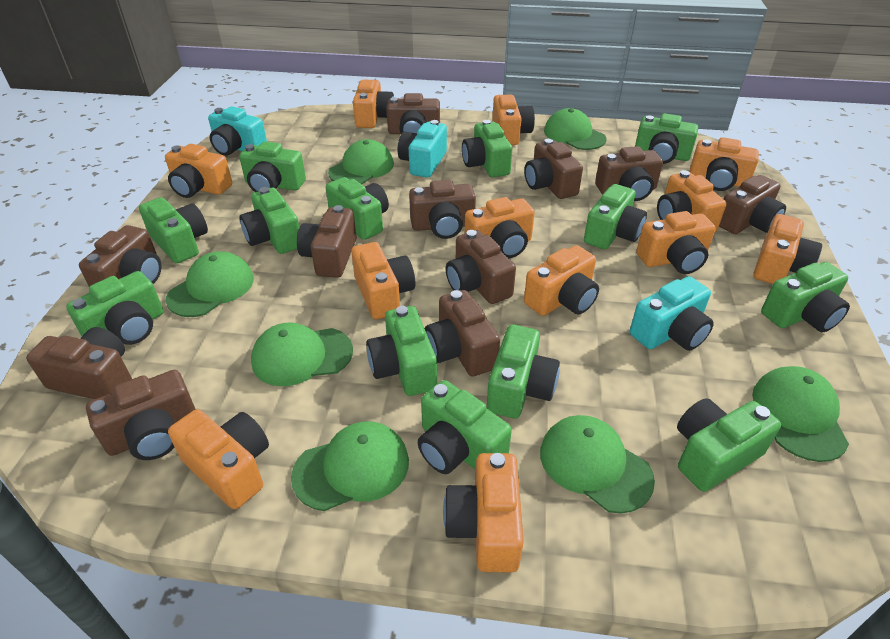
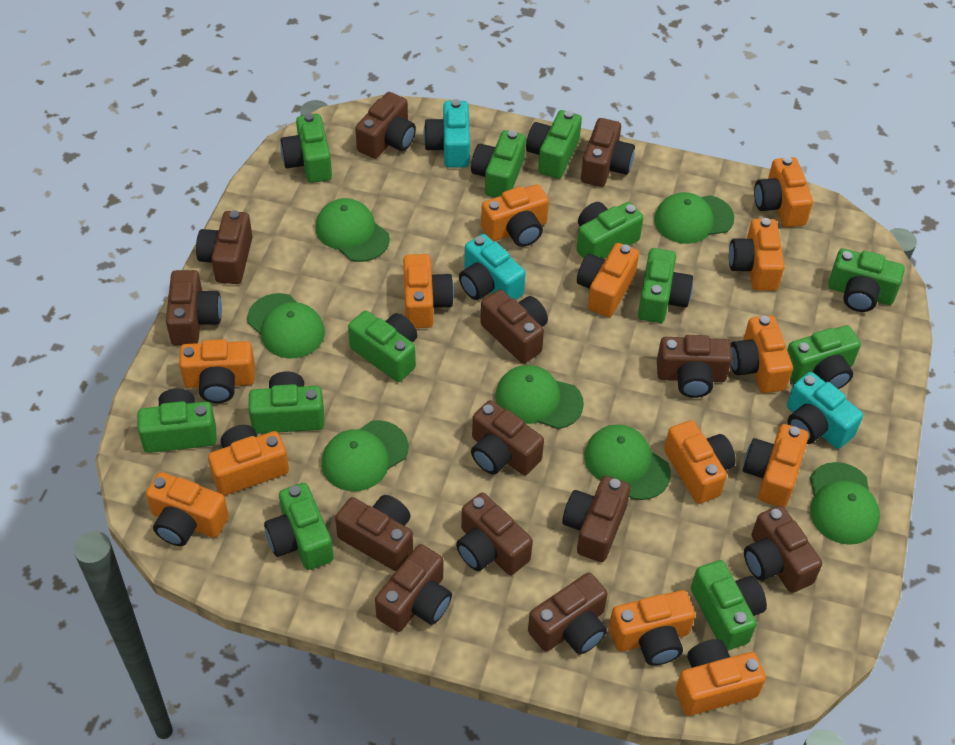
brown camera: 11 -> 13
green camera: 13 -> 12
orange camera: 12 -> 13

